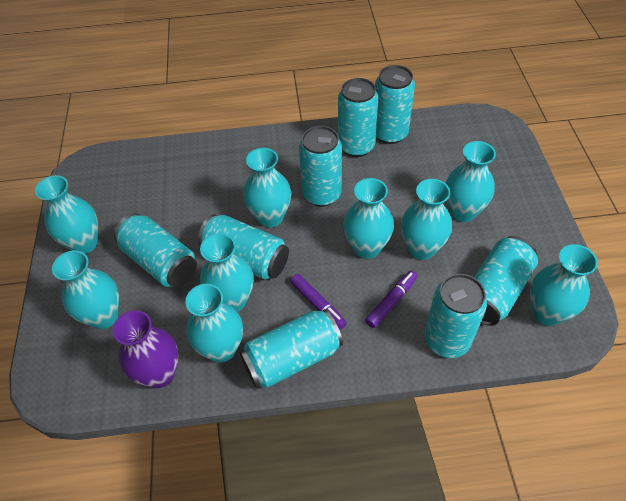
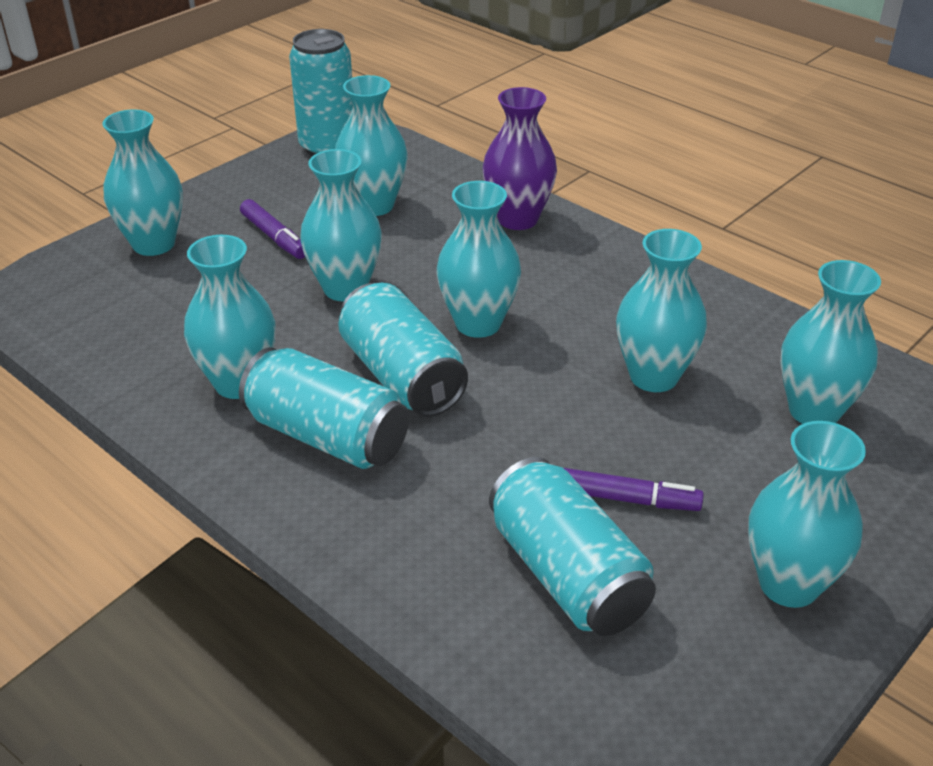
turquoise can: 8 -> 4
turquoise vase: 9 -> 8

